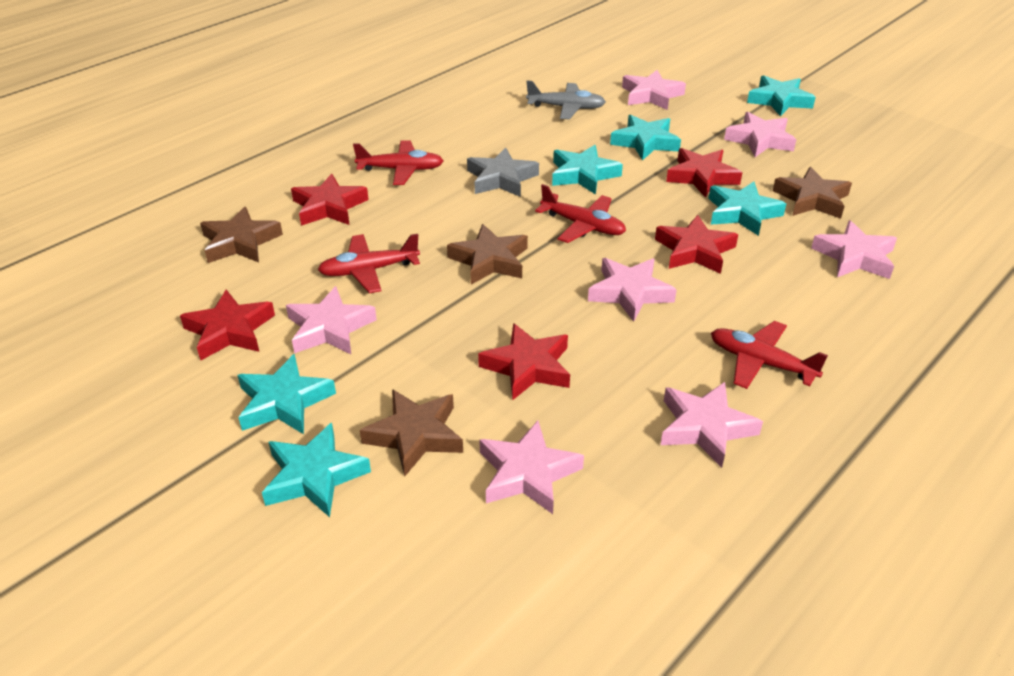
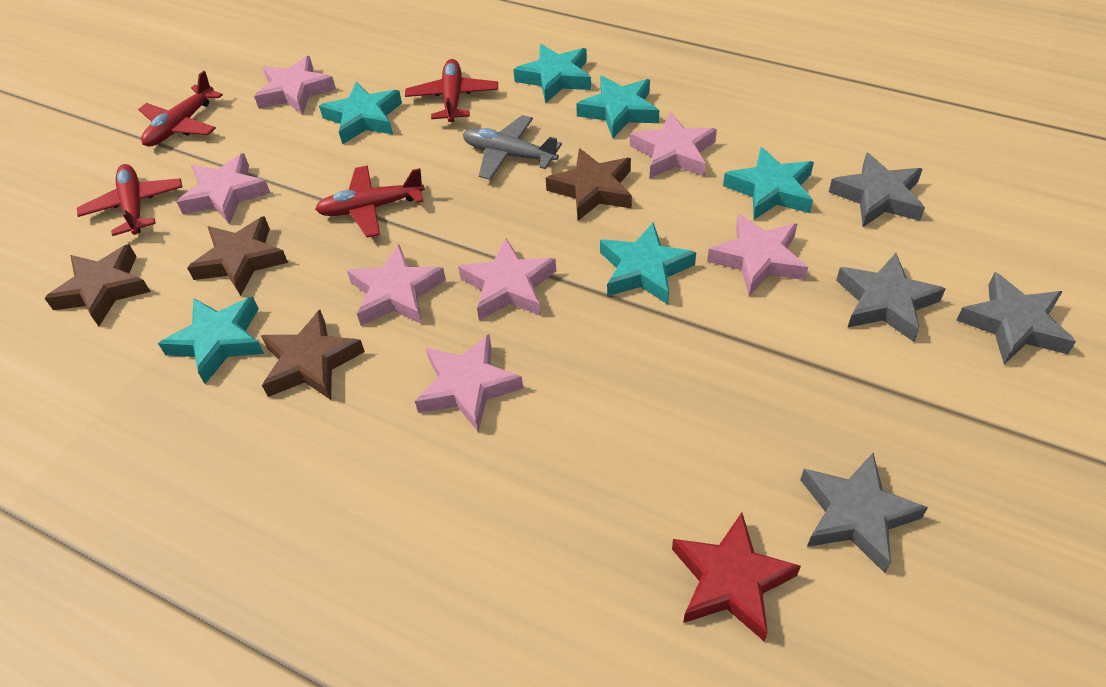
grey star: 1 -> 4
red star: 5 -> 1

